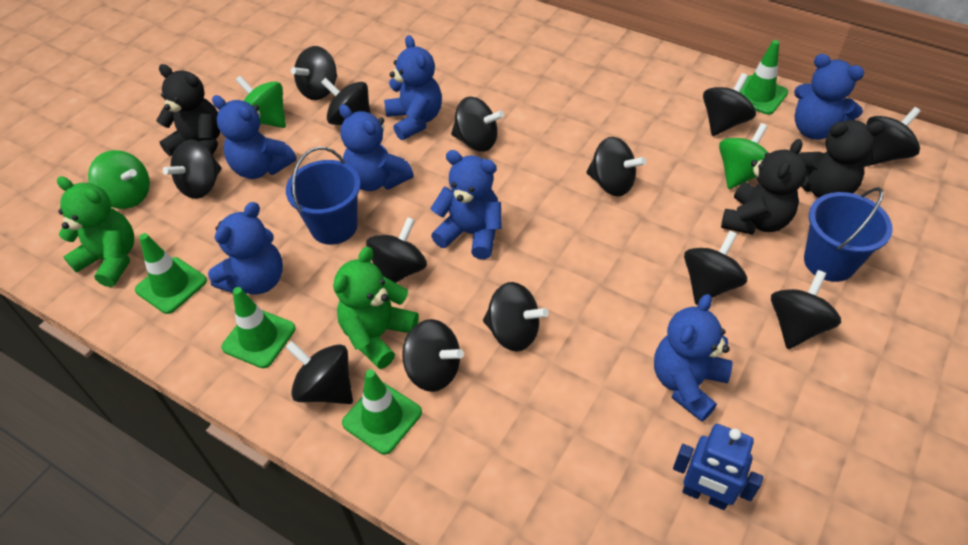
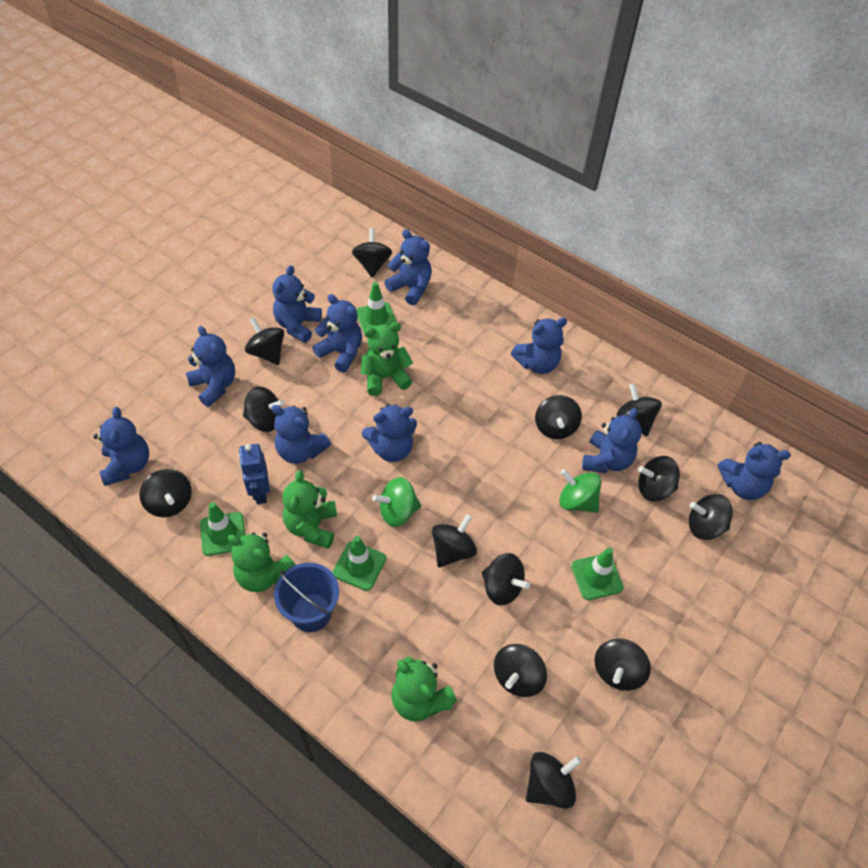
black teddy bear: 3 -> 0
blue bucket: 2 -> 1
blue teddy bear: 7 -> 10
green spinning top: 3 -> 2
green teddy bear: 2 -> 4

